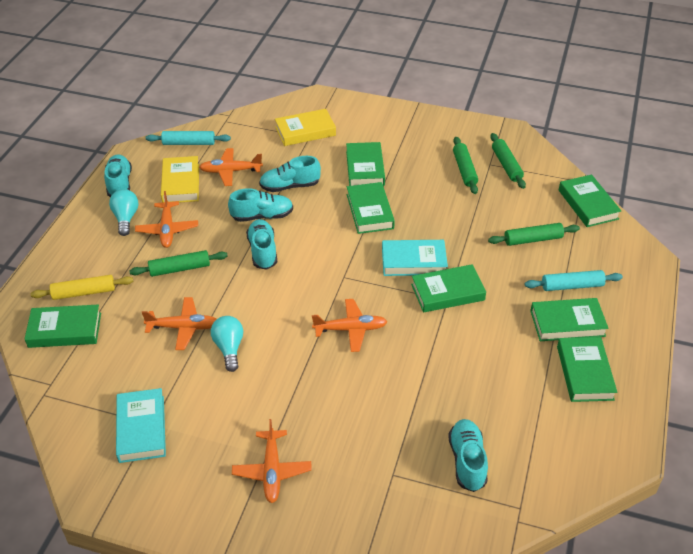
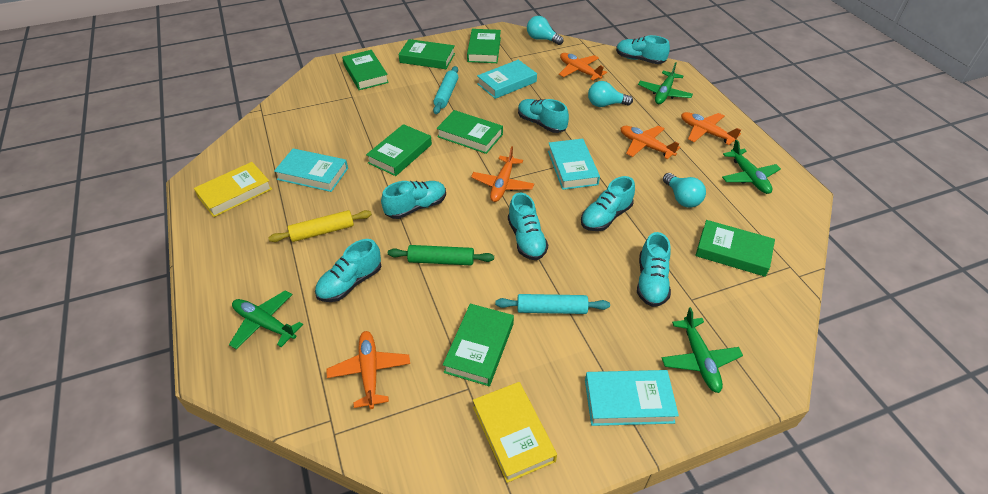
green plane: 0 -> 4
green rolling pin: 4 -> 1
turquoise book: 2 -> 4
turquoise light bulb: 2 -> 3
turquoise shoe: 5 -> 7

